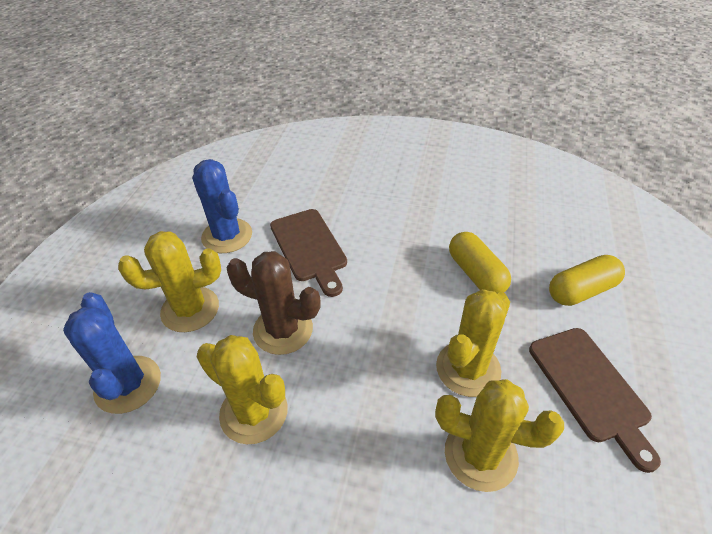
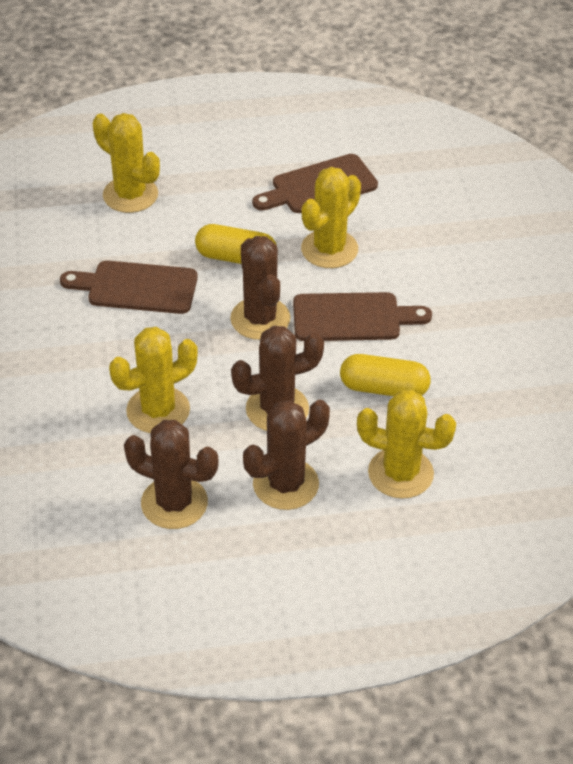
blue cactus: 2 -> 0
brown cactus: 1 -> 4
brown cutting board: 2 -> 3

